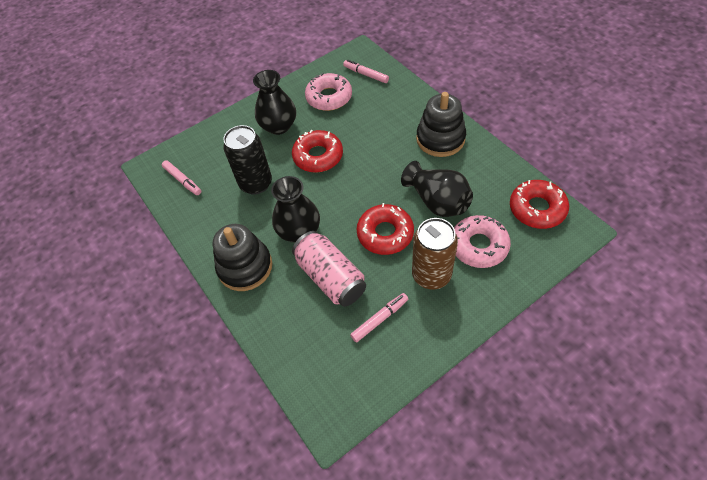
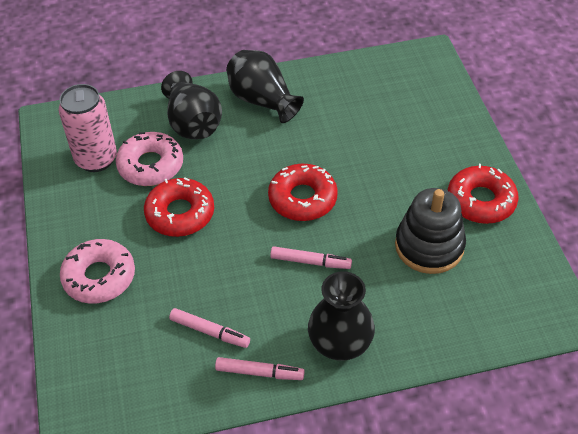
black can: 1 -> 0
black stacking toy: 2 -> 1
brown can: 1 -> 0

